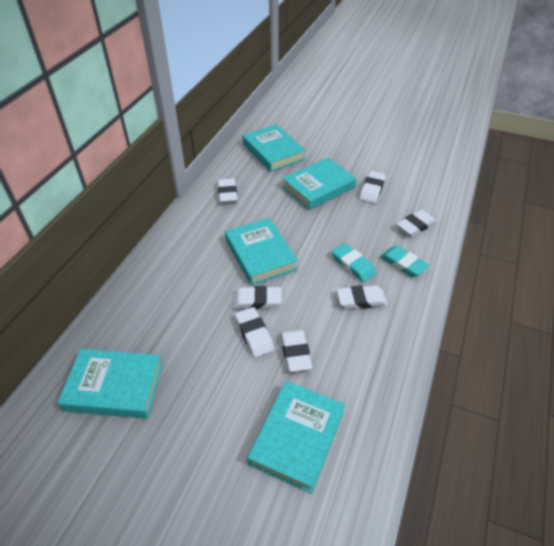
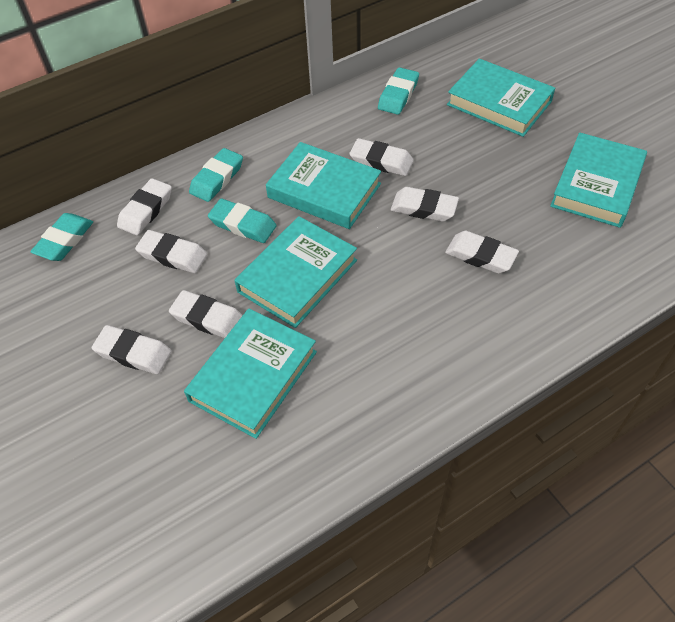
turquoise eraser: 2 -> 4

